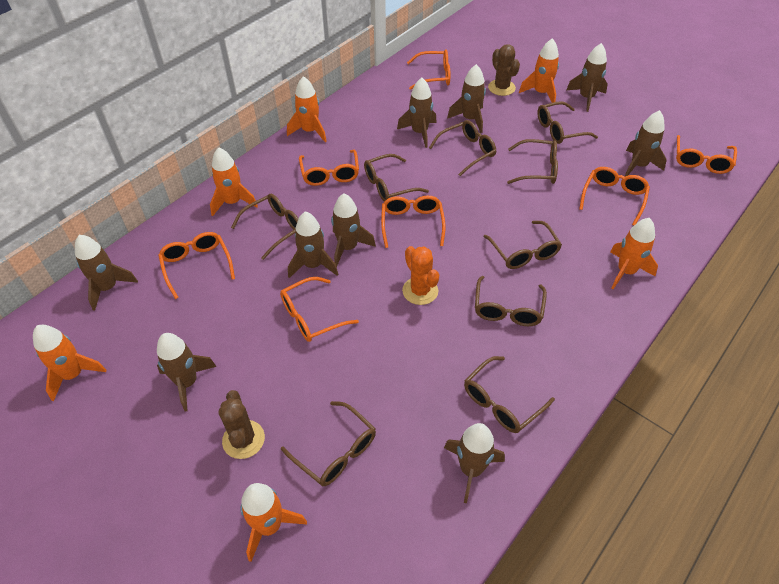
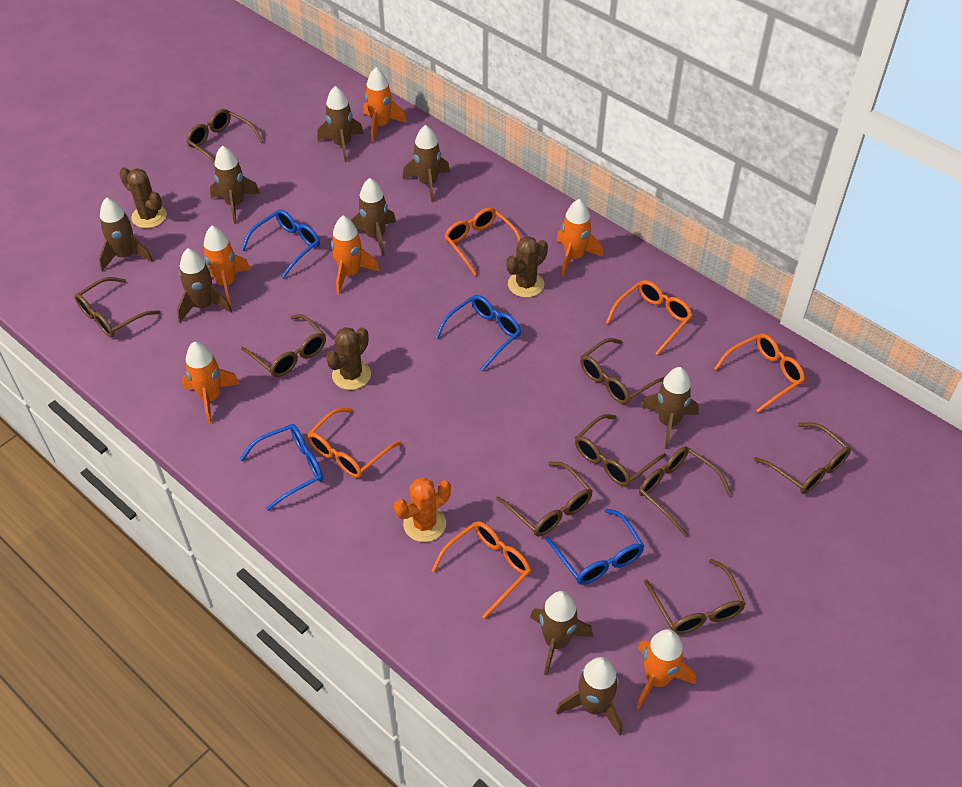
blue glasses: 0 -> 4
brown cactus: 2 -> 3
orange glasses: 7 -> 5

